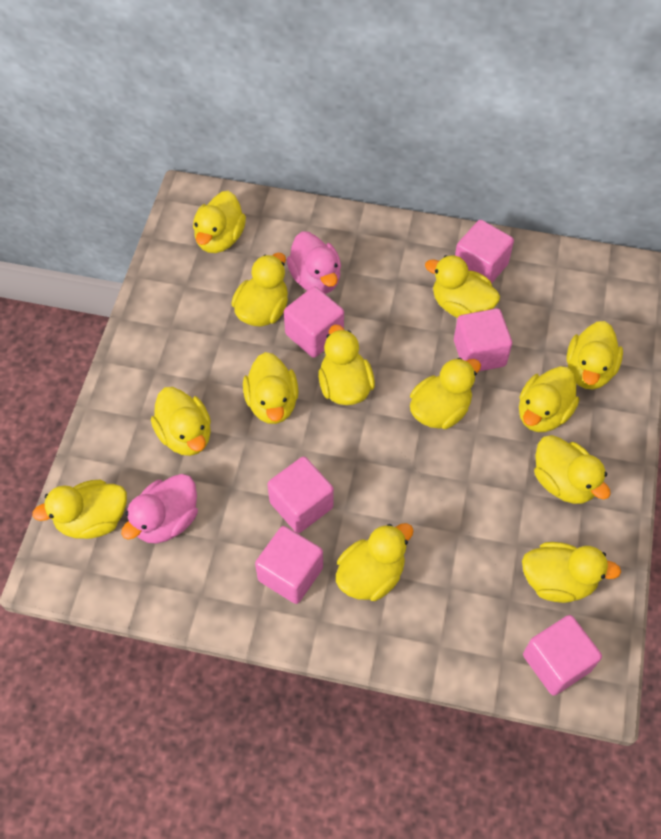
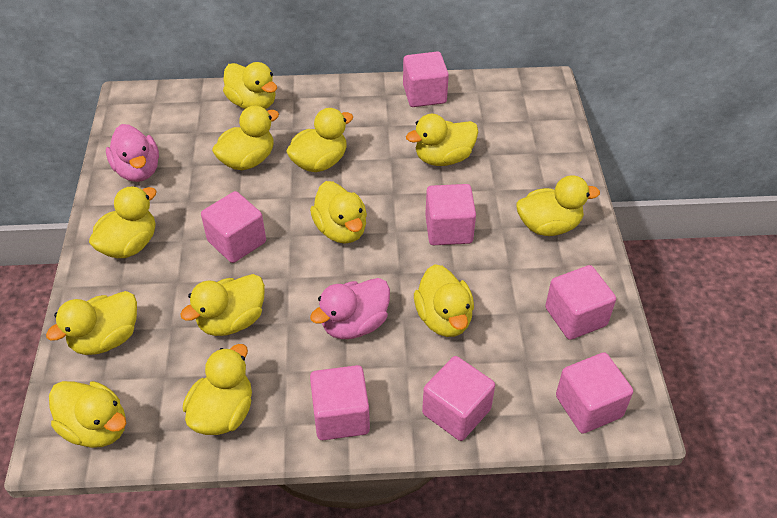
pink cube: 6 -> 7
yellow duck: 13 -> 12

